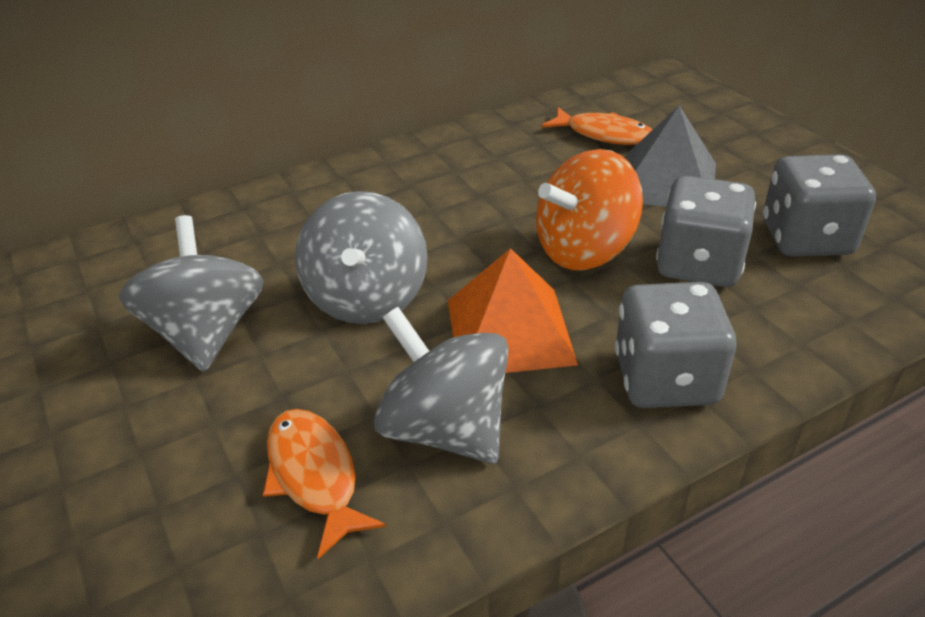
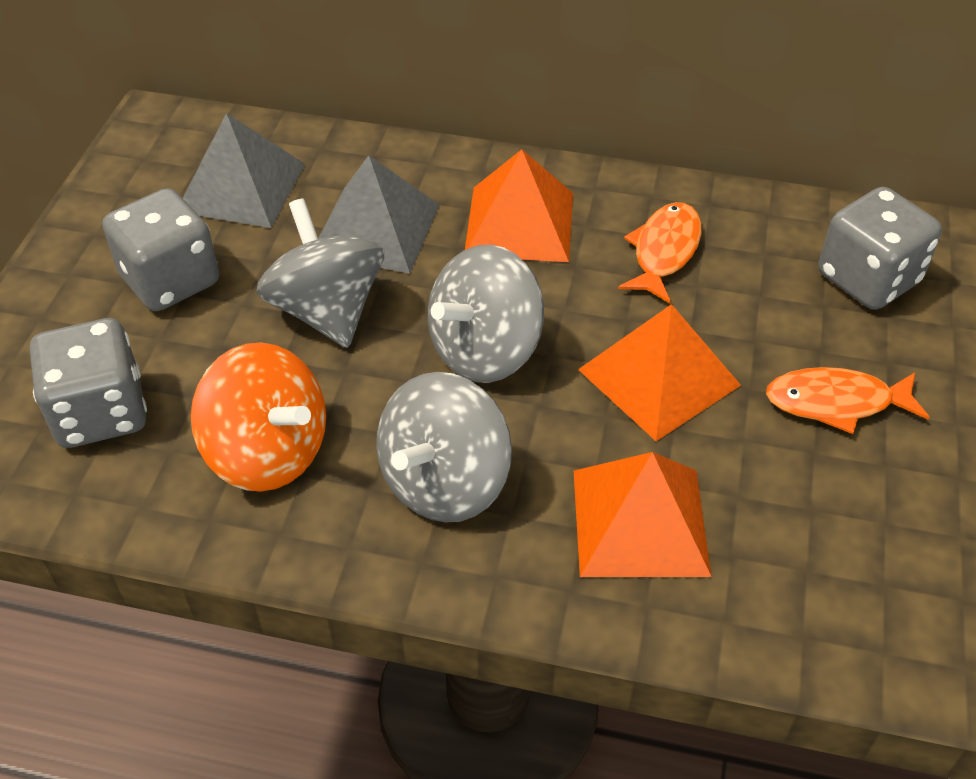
grey pyramid: 1 -> 2
orange pyramid: 1 -> 3

